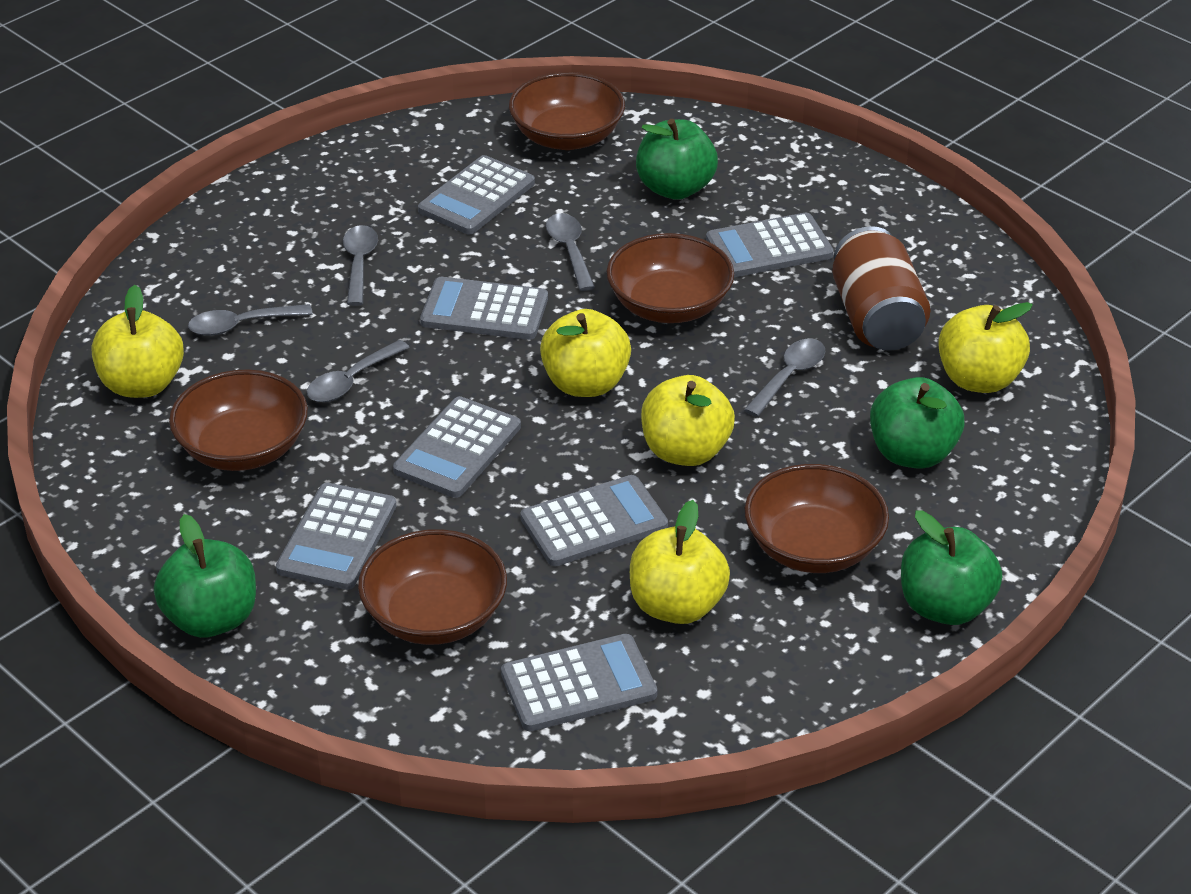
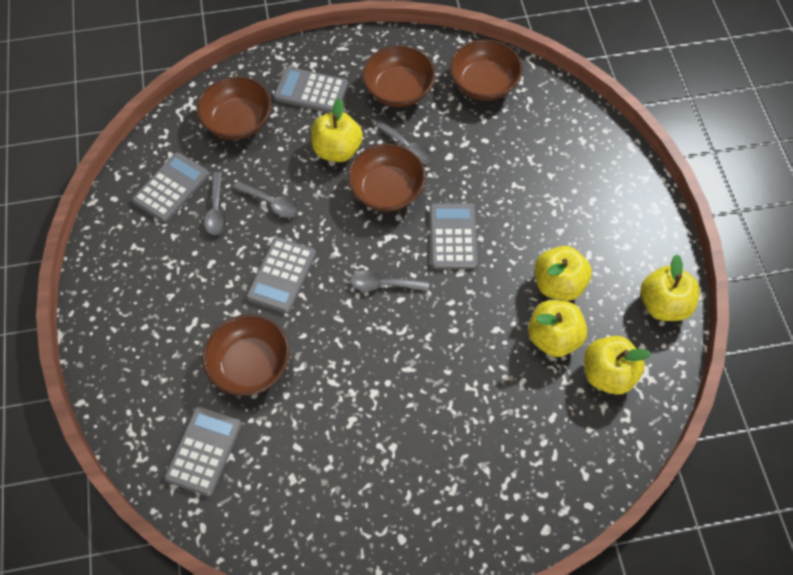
brown can: 1 -> 0
green apple: 4 -> 0
grey calculator: 7 -> 5
grey spoon: 5 -> 4

